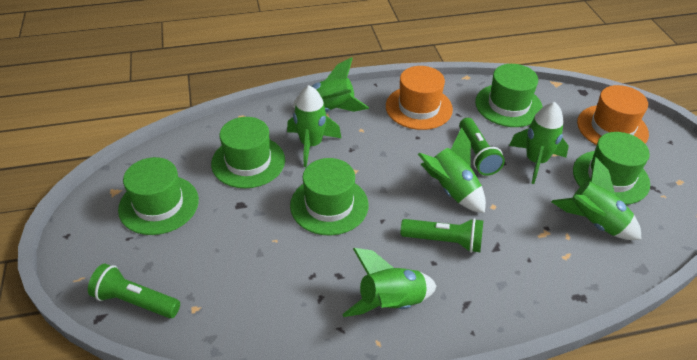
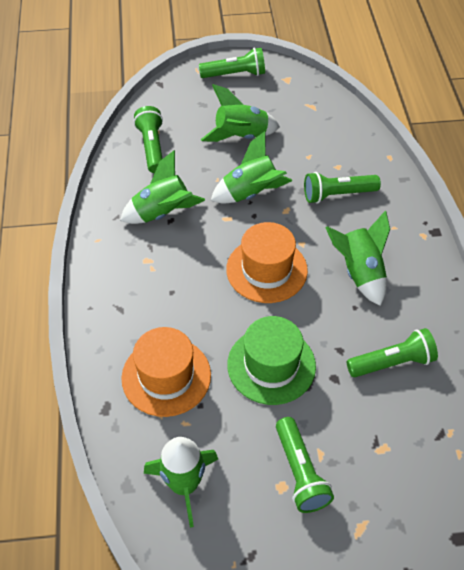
green flashlight: 3 -> 5
green hat: 5 -> 1
green rocket: 6 -> 5

